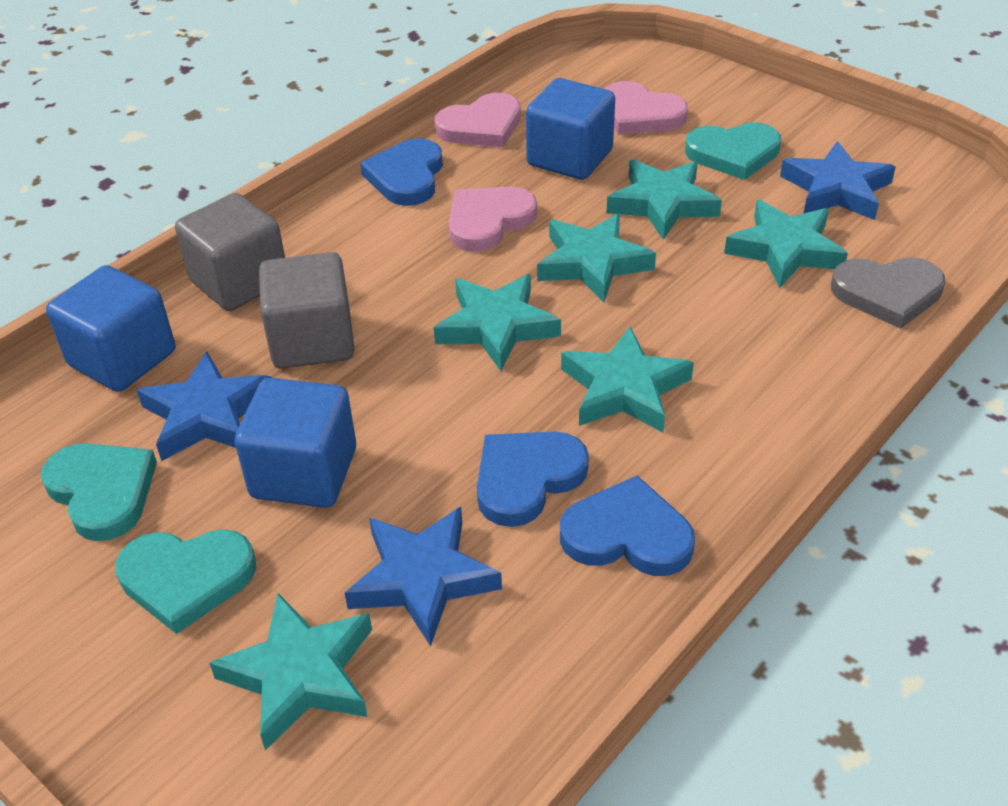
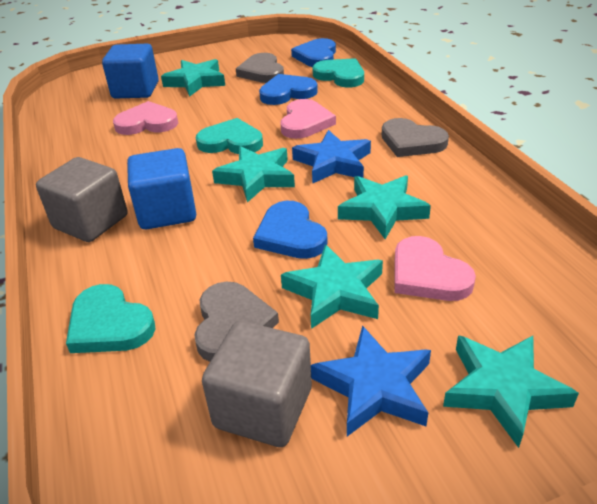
blue cube: 3 -> 2
blue star: 3 -> 2
grey heart: 1 -> 3
turquoise star: 6 -> 5

